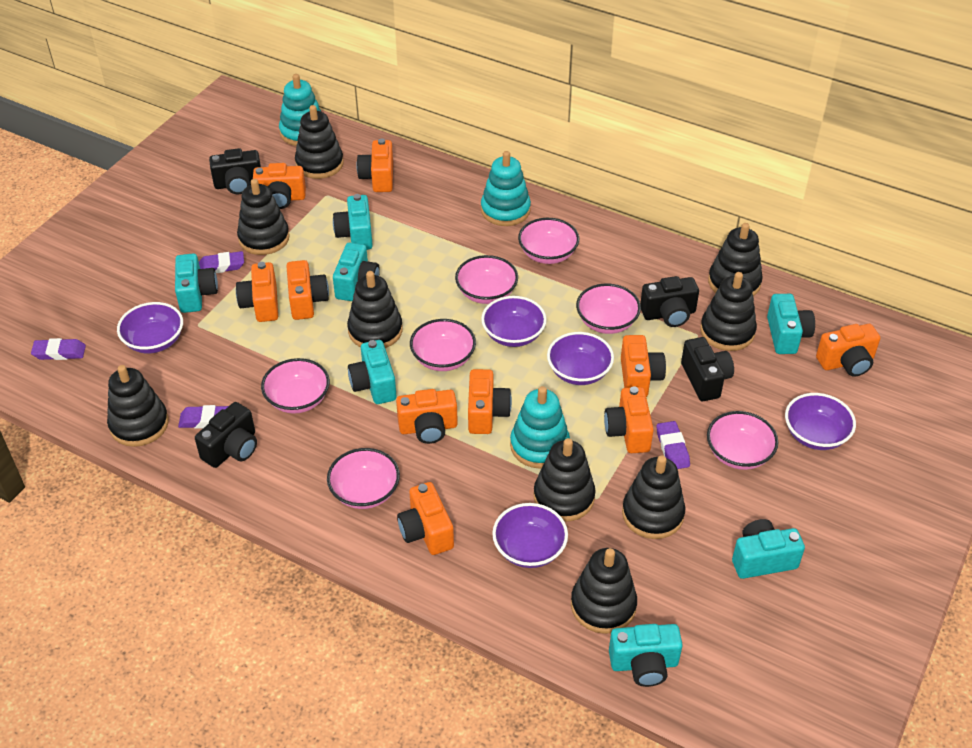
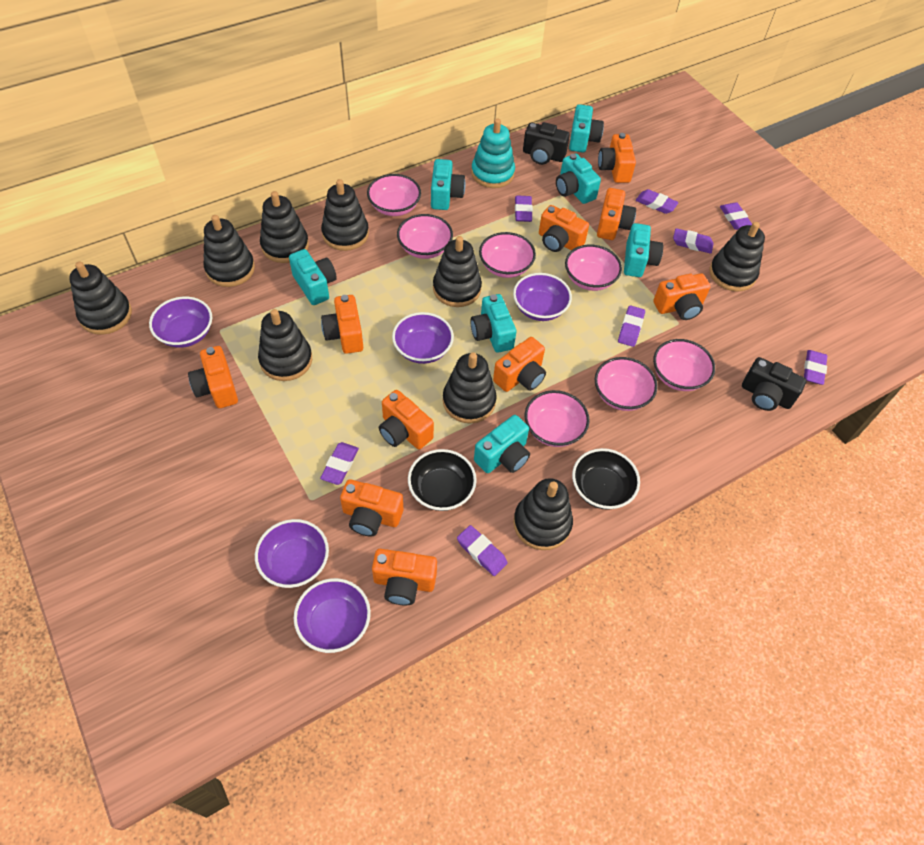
black bowl: 0 -> 2
black camera: 4 -> 2
purple eraser: 4 -> 8
turquoise stacking toy: 3 -> 1

